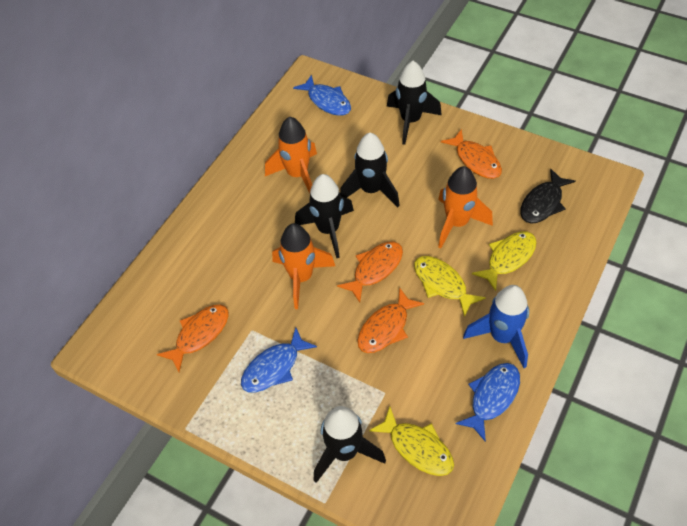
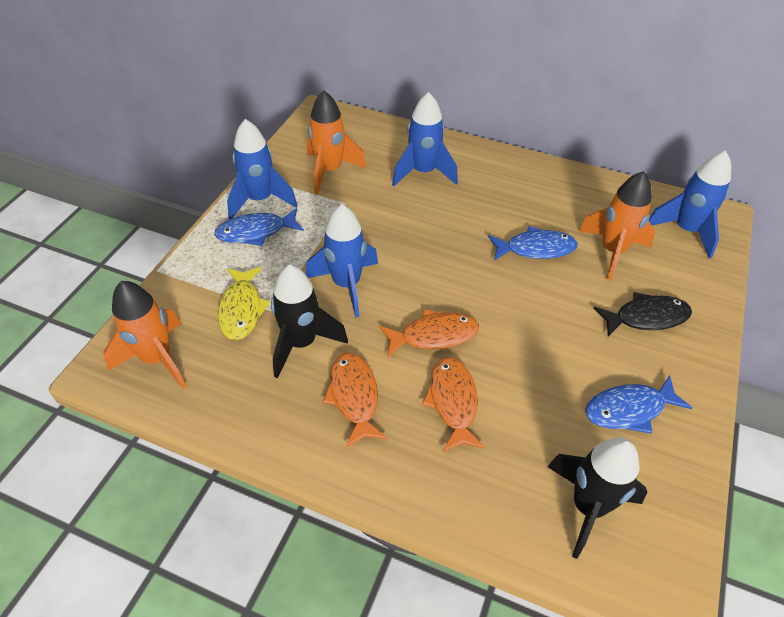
black rocket: 4 -> 2
blue rocket: 1 -> 4
orange fish: 4 -> 3
yellow fish: 3 -> 1

